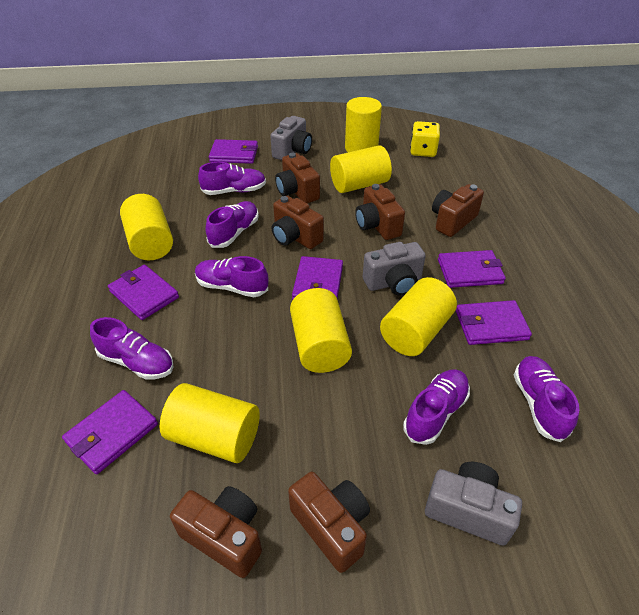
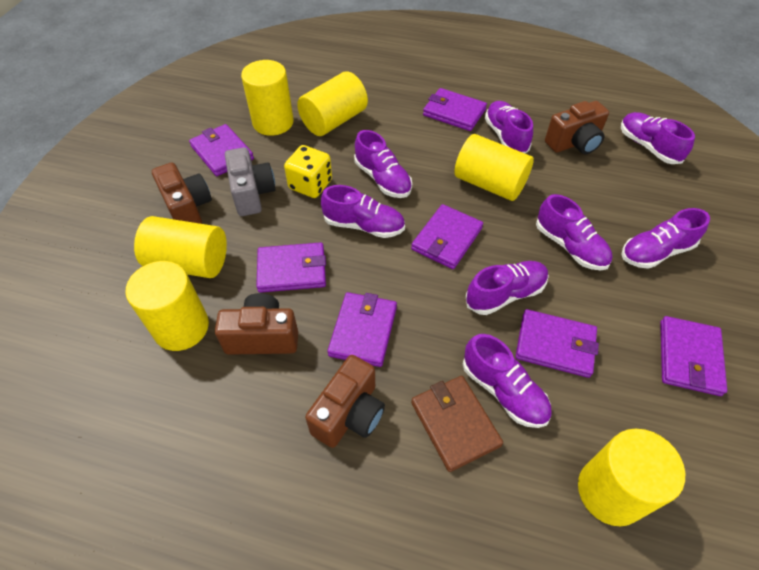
brown camera: 6 -> 4
brown wallet: 0 -> 1
grey camera: 3 -> 1
purple shoe: 6 -> 8
purple wallet: 6 -> 7

